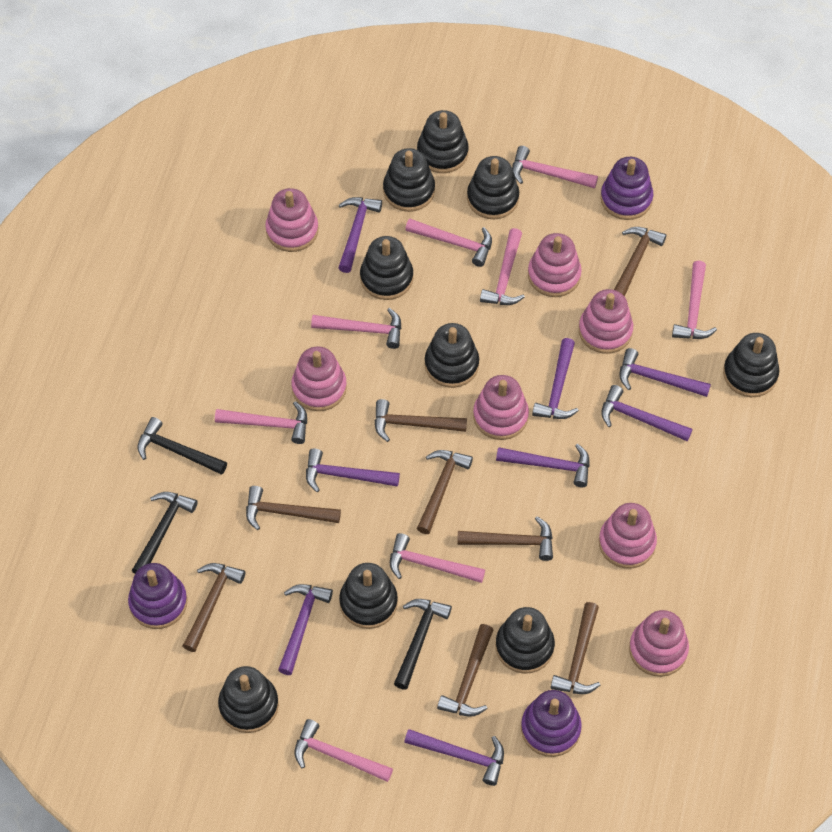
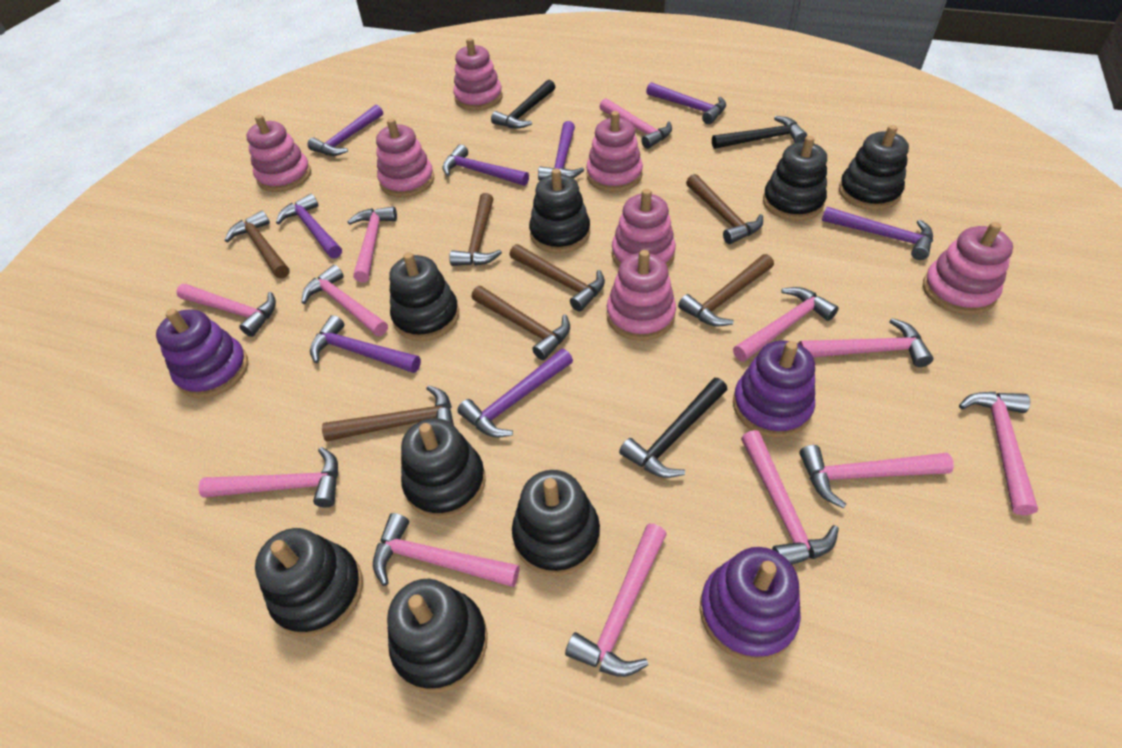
black stacking toy: 9 -> 8
brown hammer: 8 -> 7
pink hammer: 8 -> 12

